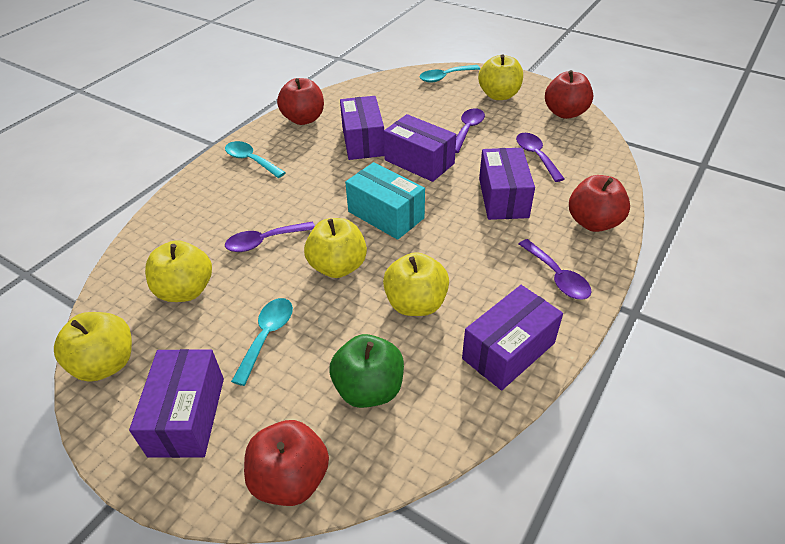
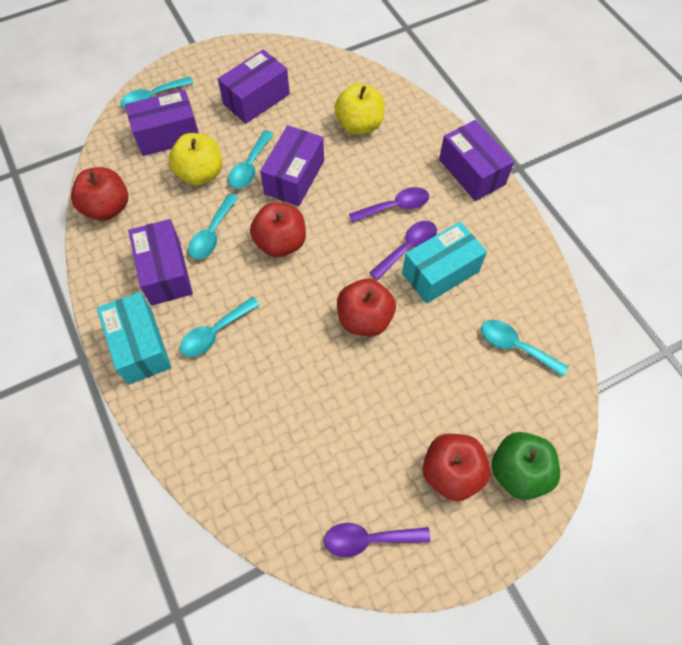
purple spoon: 4 -> 3
turquoise box: 1 -> 2
turquoise spoon: 3 -> 5
yellow apple: 5 -> 2

